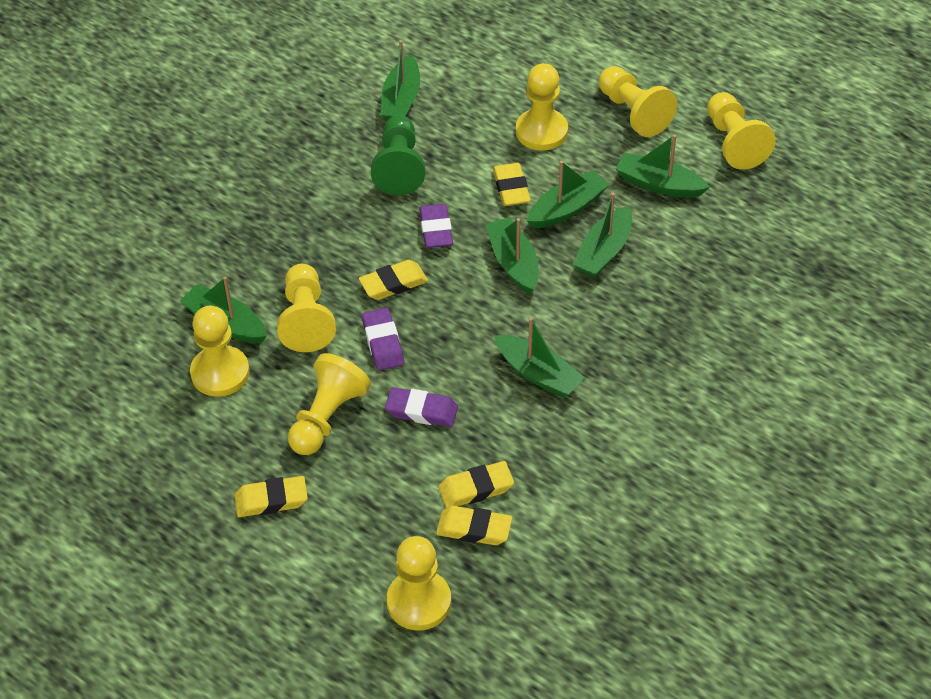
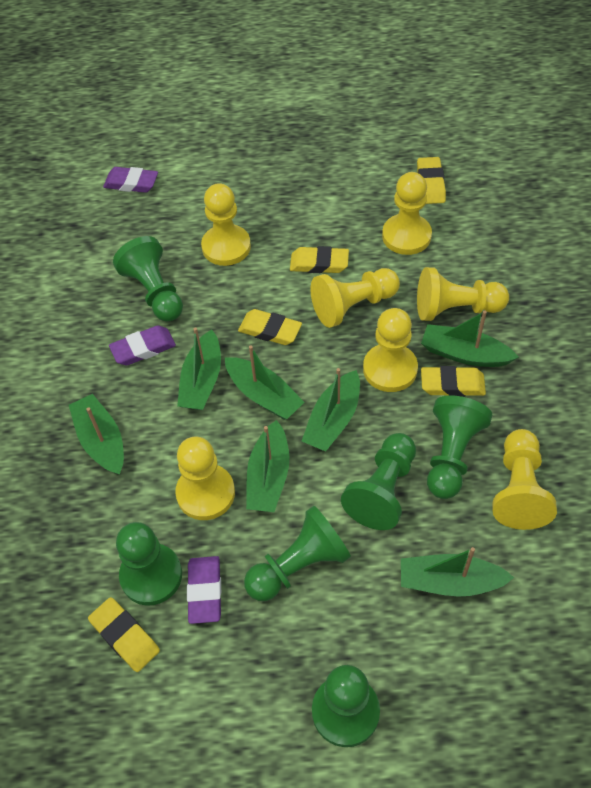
green pawn: 1 -> 6

